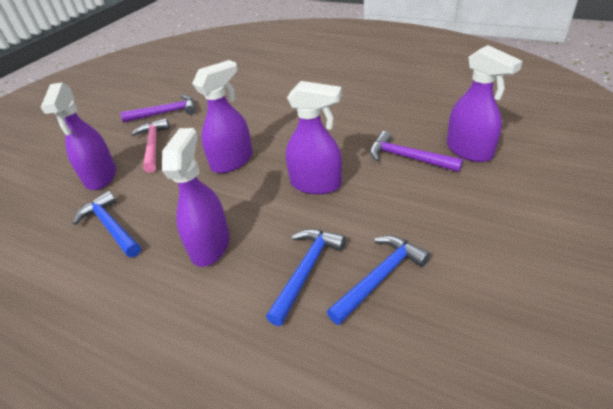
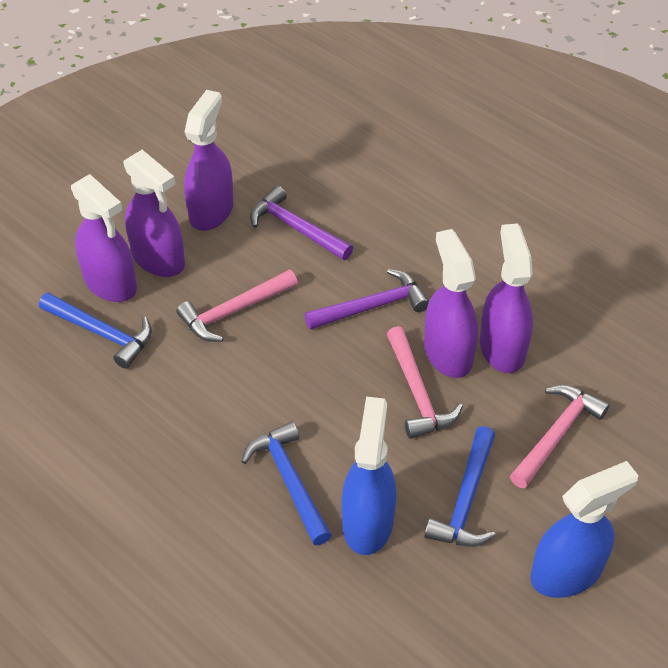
blue spray bottle: 0 -> 2
pink hammer: 1 -> 3

